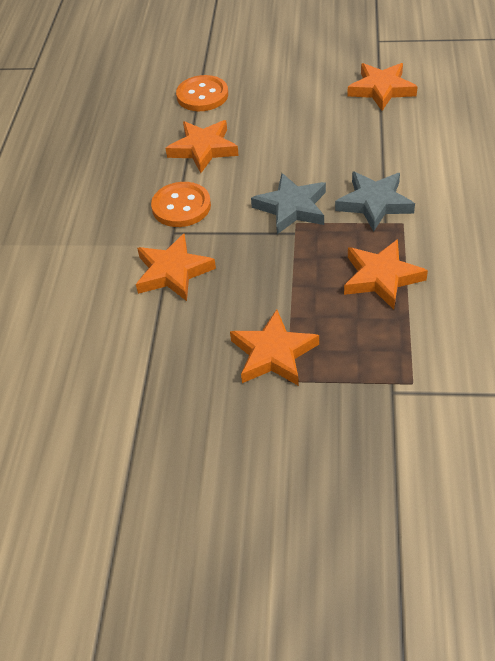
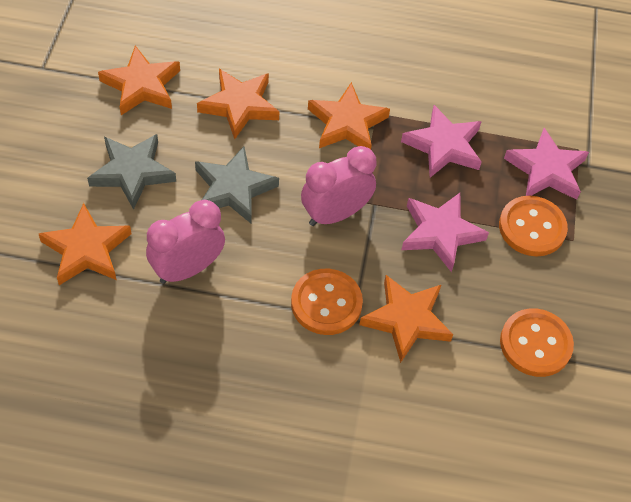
orange button: 2 -> 3
pink clock: 0 -> 2
pink star: 0 -> 3

